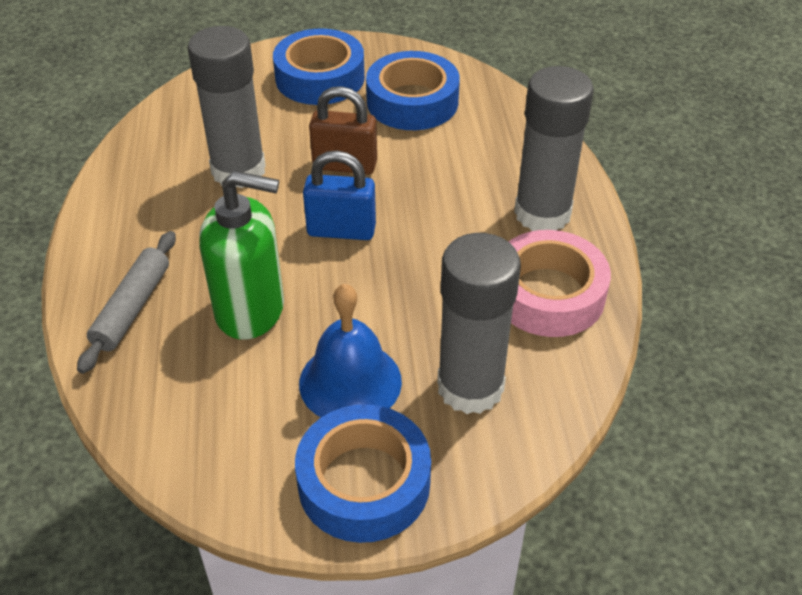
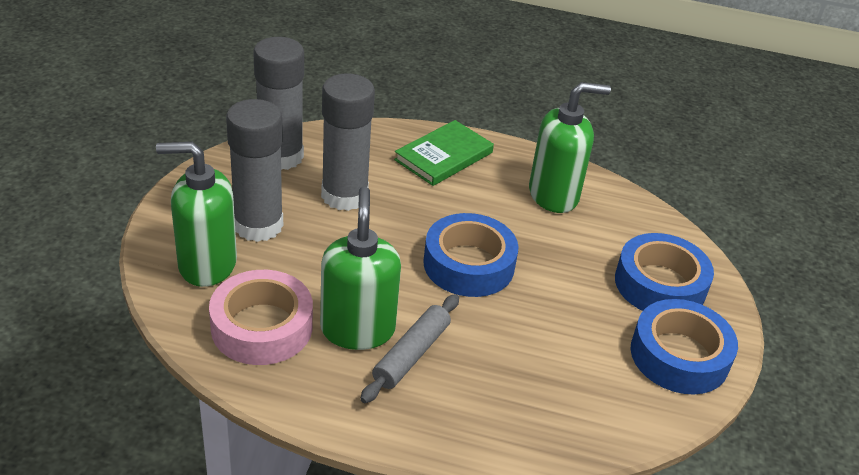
blue bell: 1 -> 0
blue padlock: 1 -> 0
brown padlock: 1 -> 0
green book: 0 -> 1
green soap dispenser: 1 -> 3

